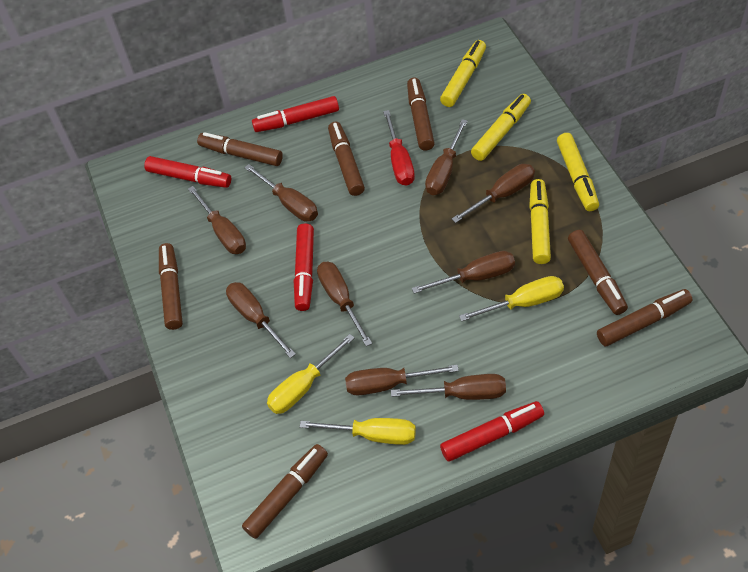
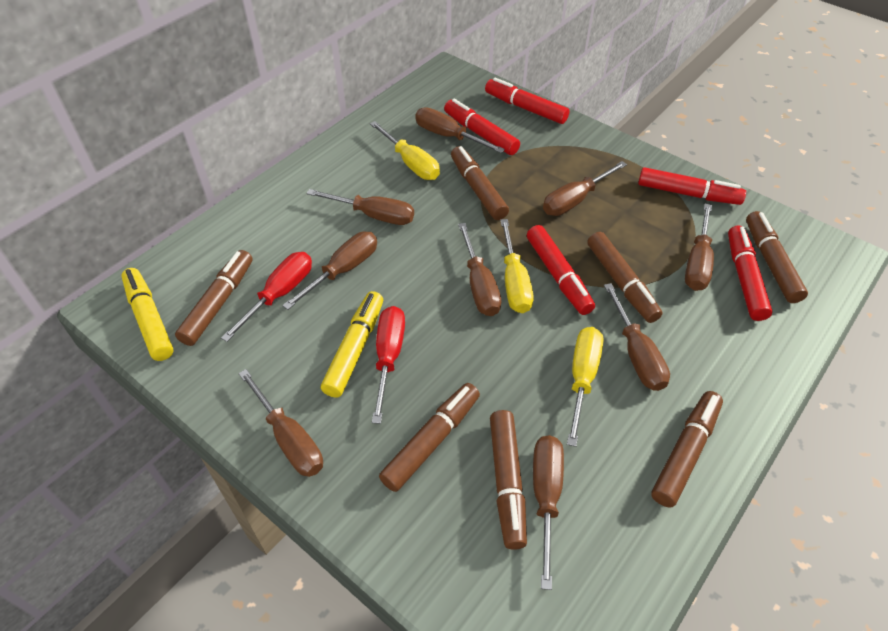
red marker: 4 -> 5
red screwdriver: 1 -> 2
yellow marker: 4 -> 2

